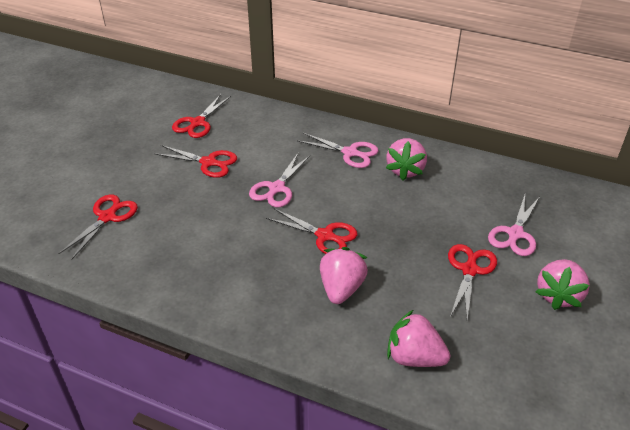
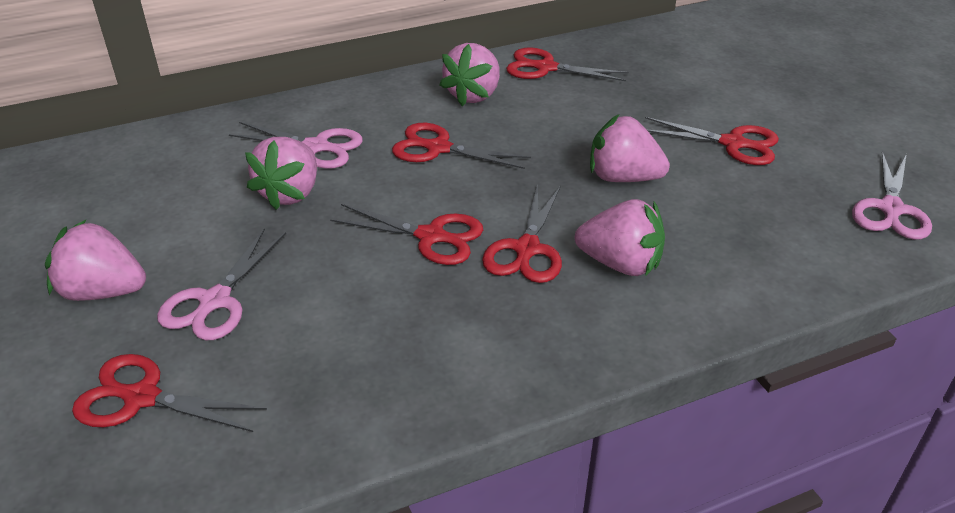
pink strawberry: 4 -> 5
red scissors: 5 -> 6

